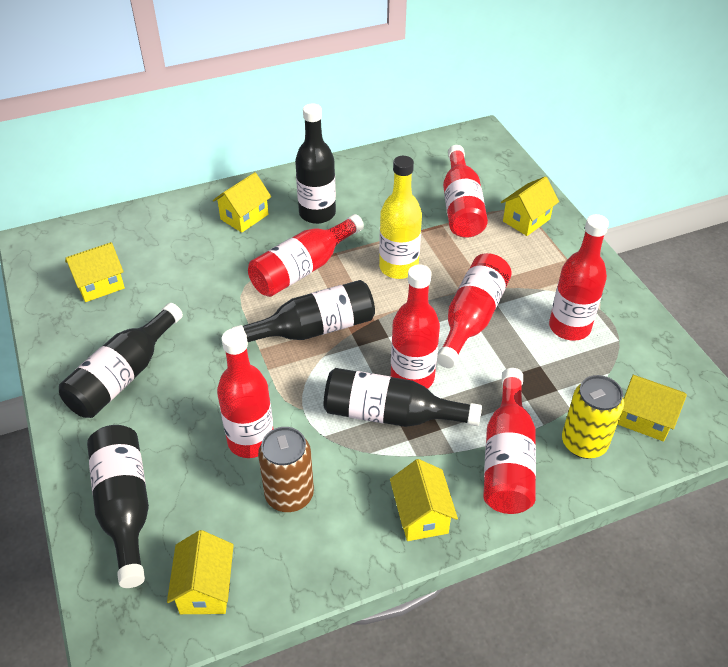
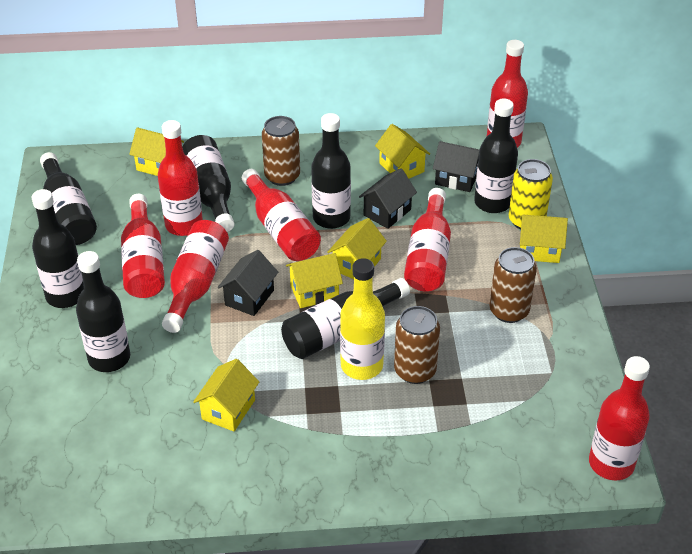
black bottle: 5 -> 7
black house: 0 -> 3
brown can: 1 -> 3

